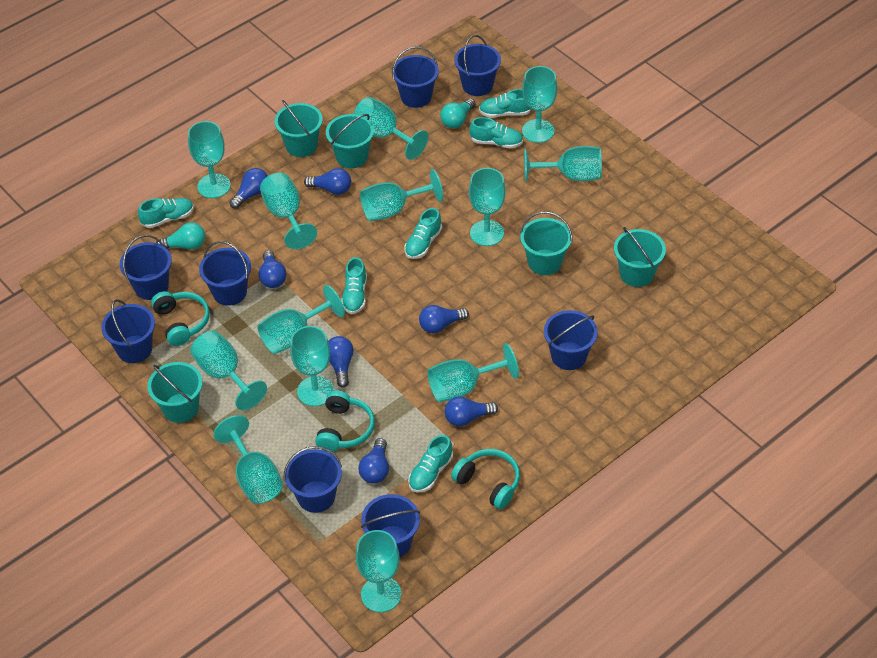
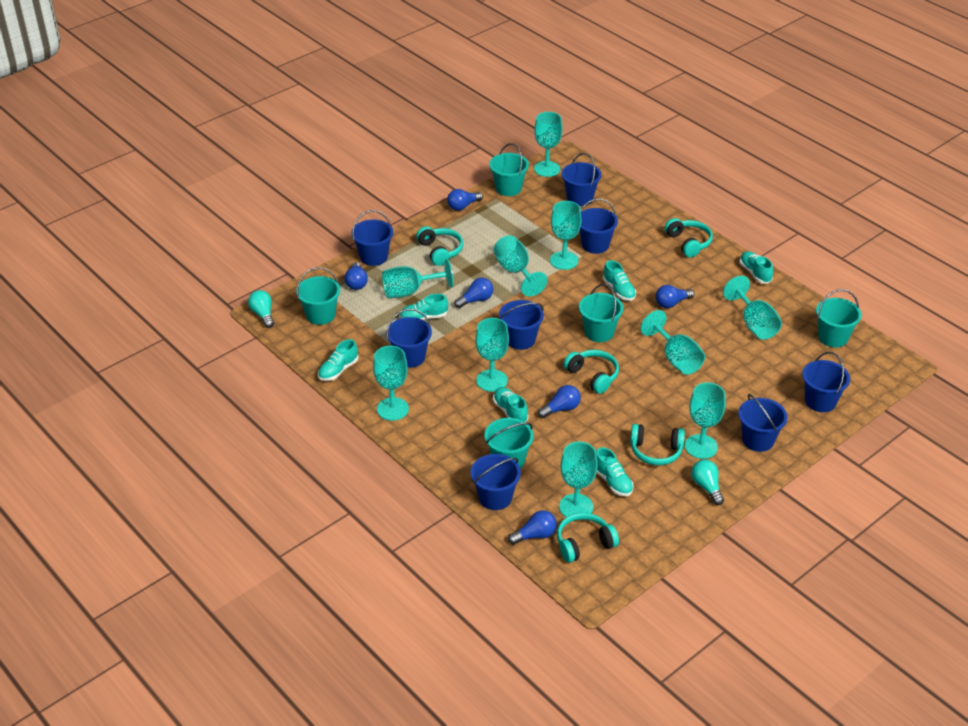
blue light bulb: 7 -> 6
turquoise goblet: 13 -> 10
turquoise headphones: 3 -> 5

